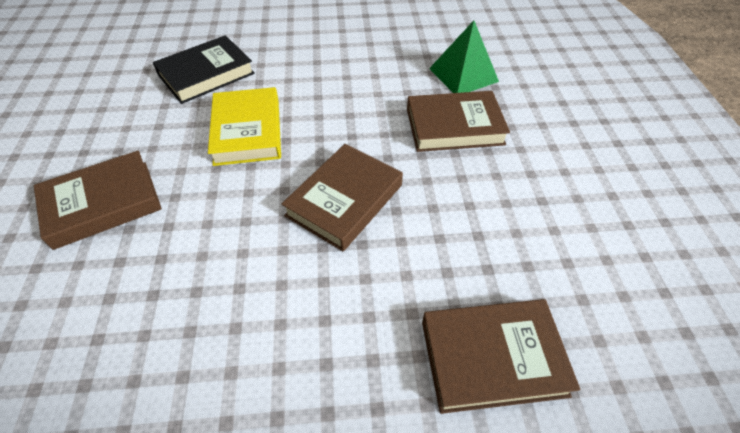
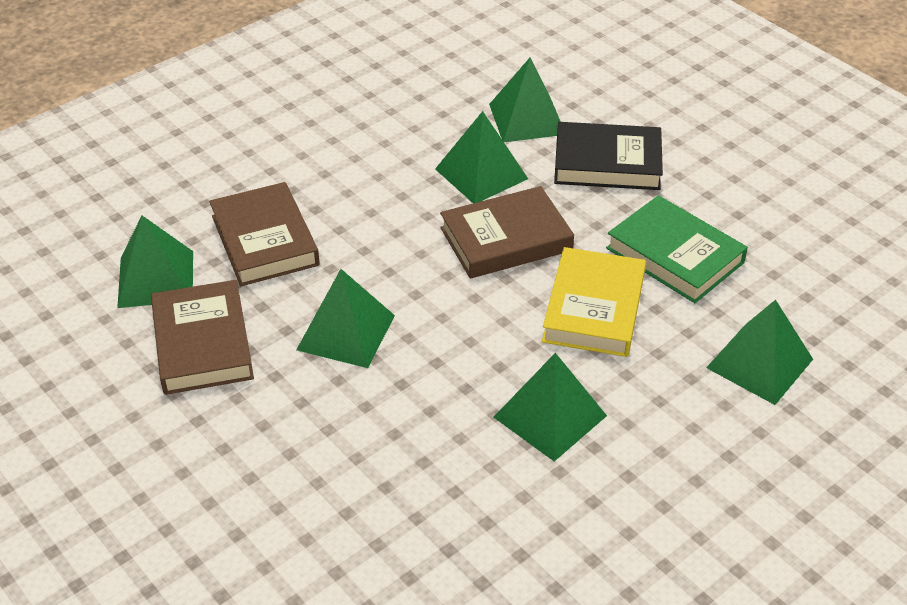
brown book: 4 -> 3
green book: 0 -> 1
green pyramid: 1 -> 6

